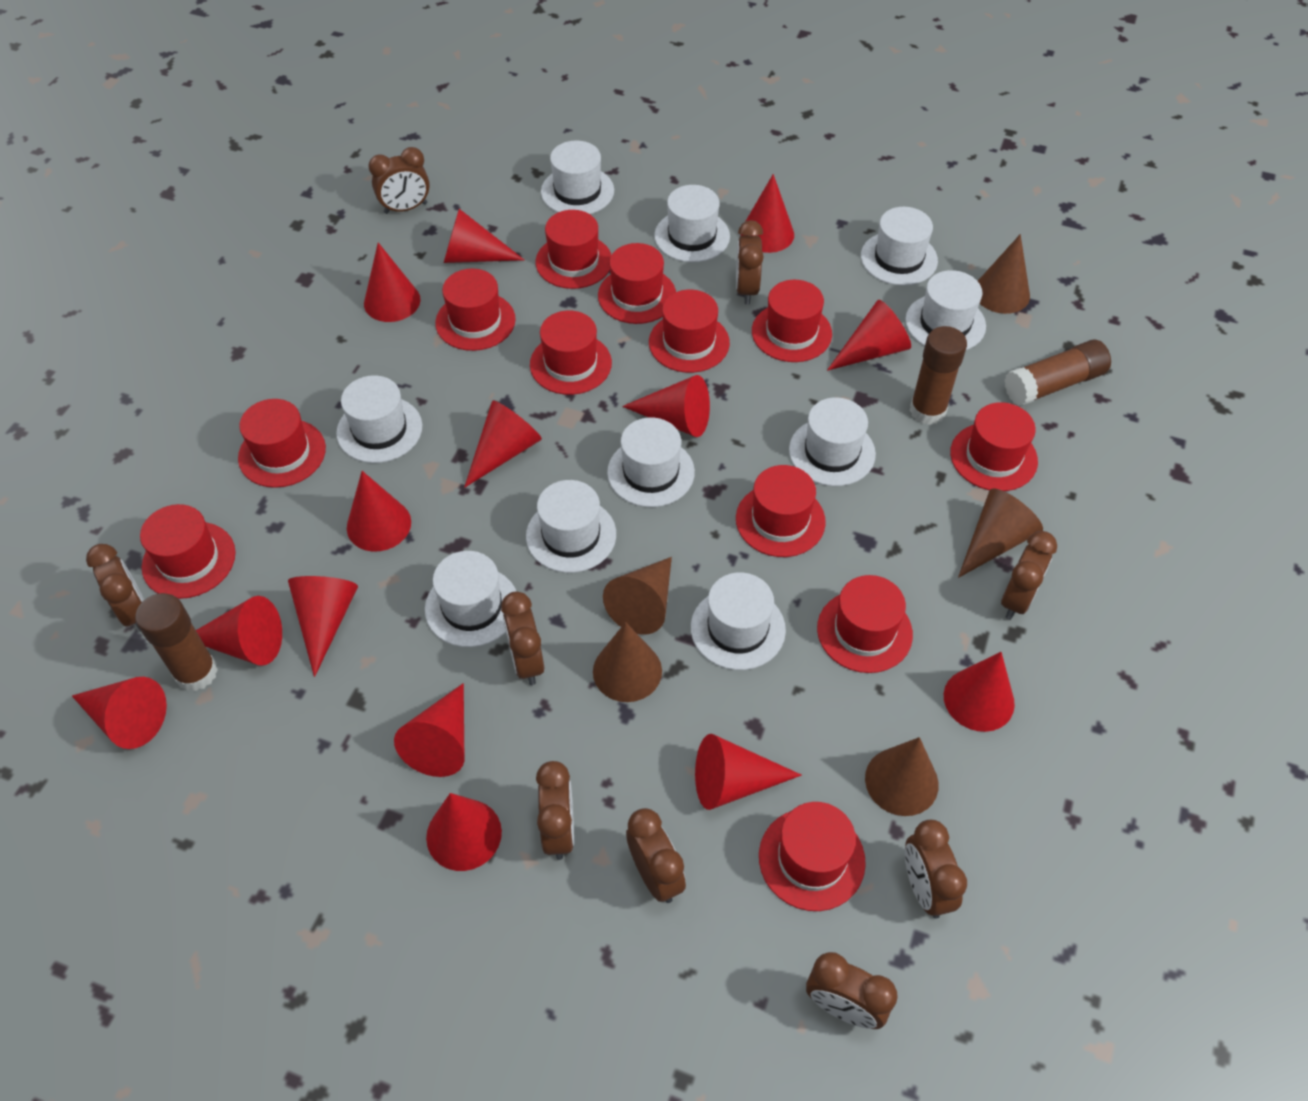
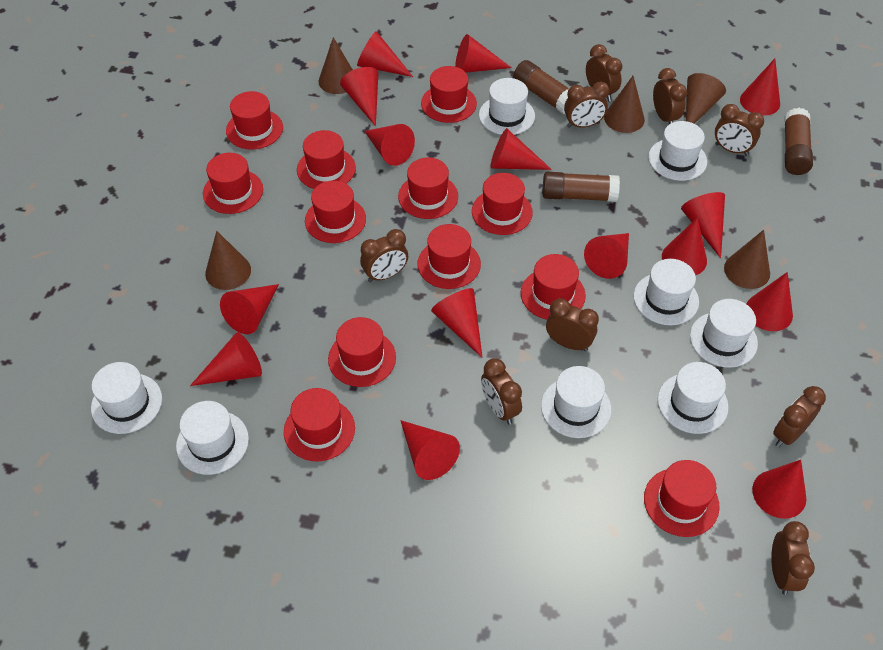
red cone: 14 -> 15
white hat: 10 -> 8

